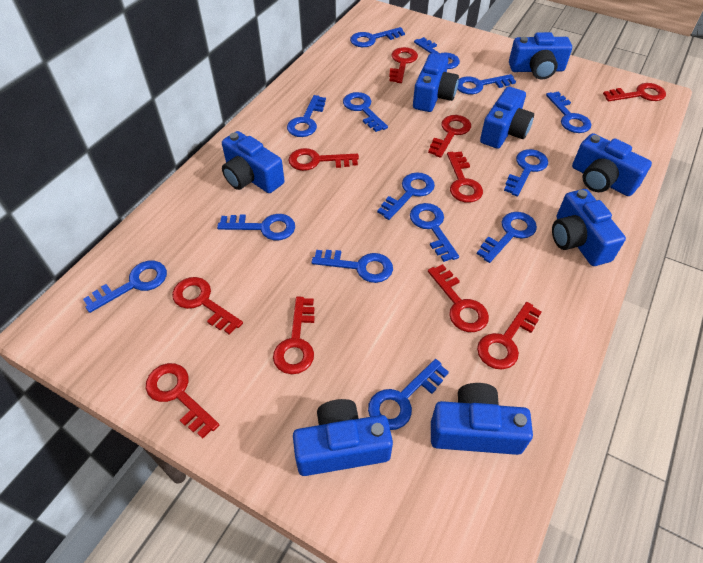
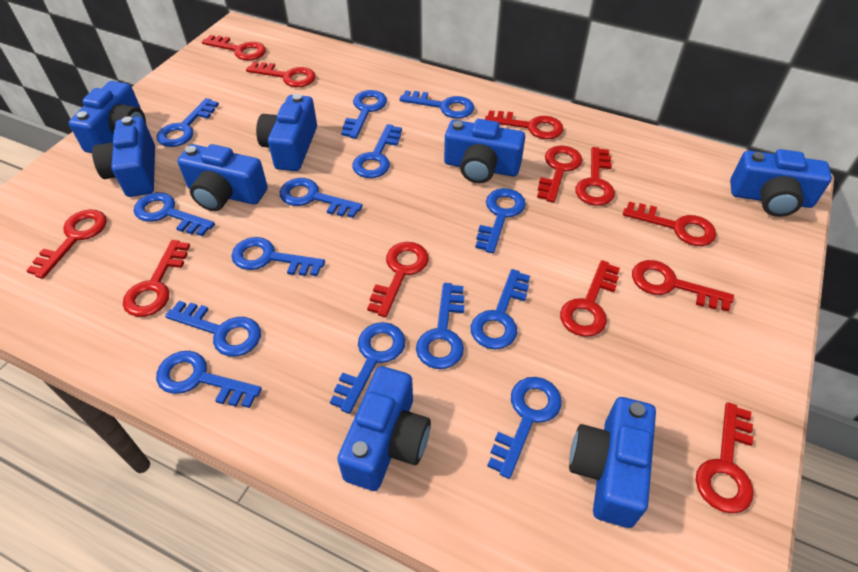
red key: 10 -> 12

